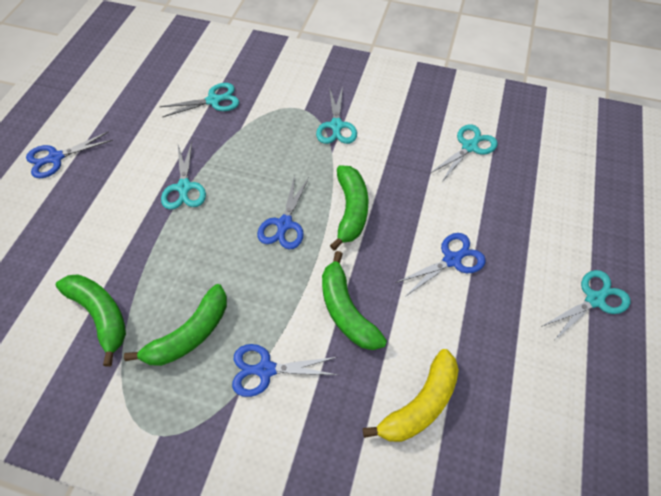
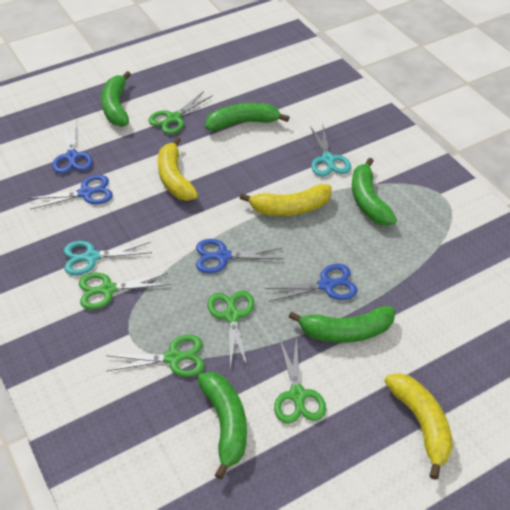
green banana: 4 -> 5
green scissors: 0 -> 5
turquoise scissors: 5 -> 2
yellow banana: 1 -> 3

